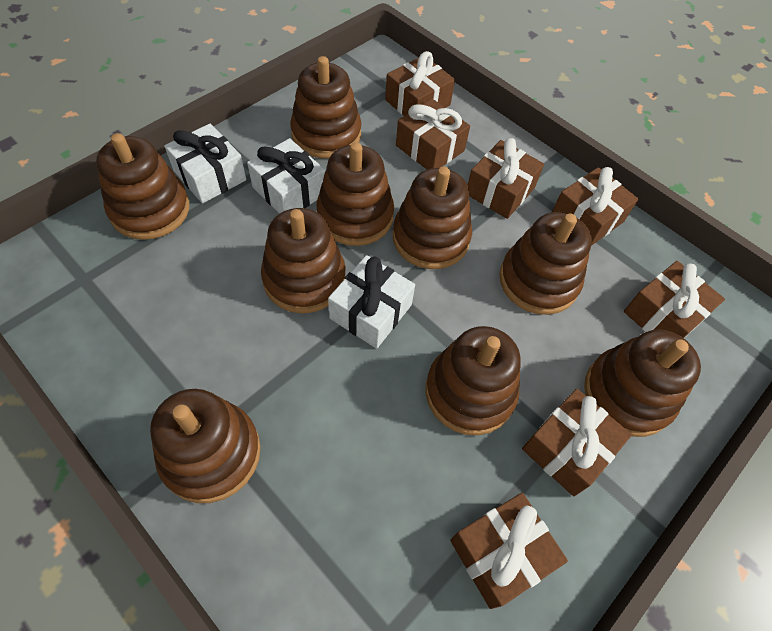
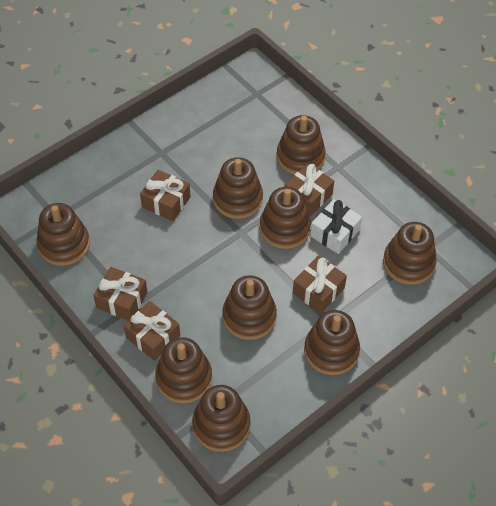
brown gift: 7 -> 5
white gift: 3 -> 1

